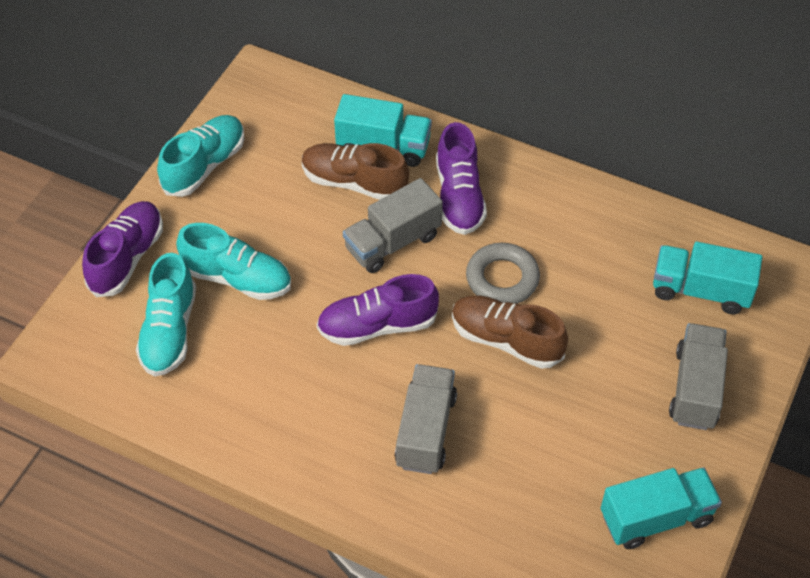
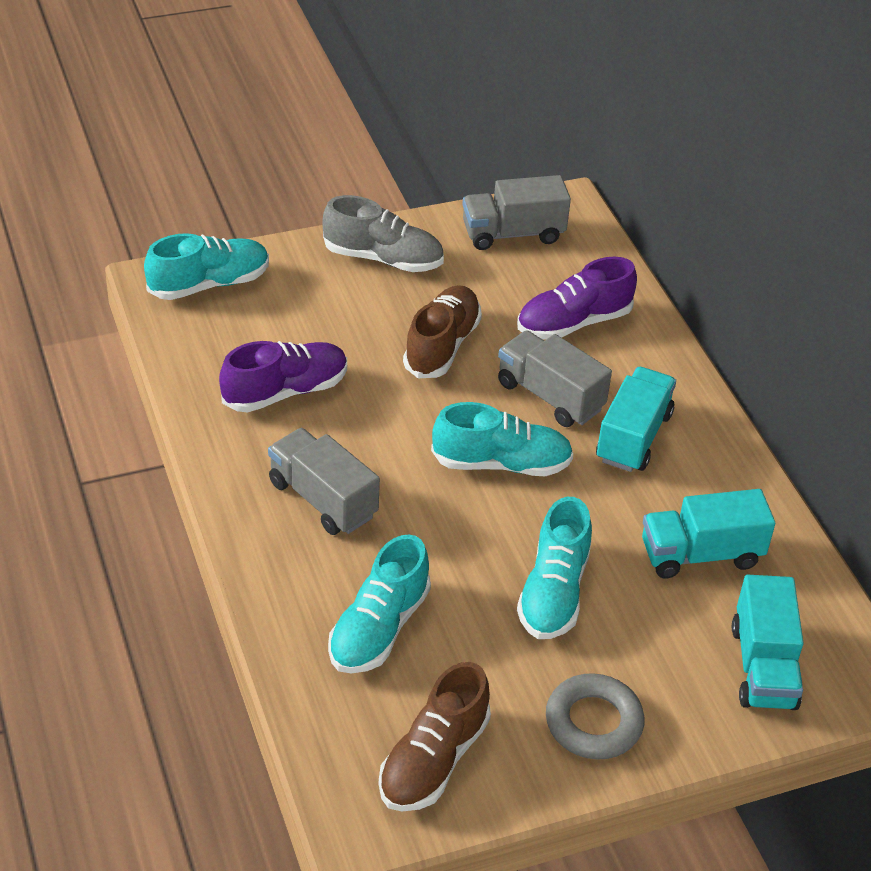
grey shoe: 0 -> 1
purple shoe: 3 -> 2
turquoise shoe: 3 -> 4

